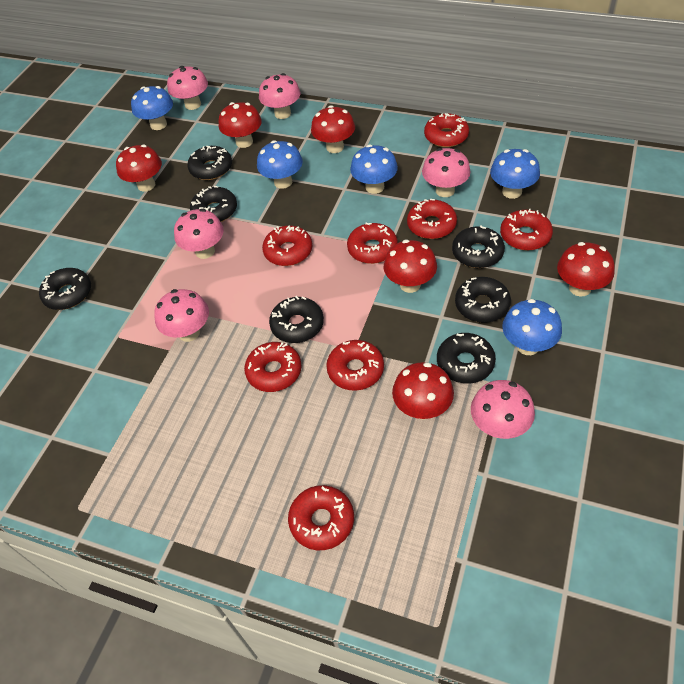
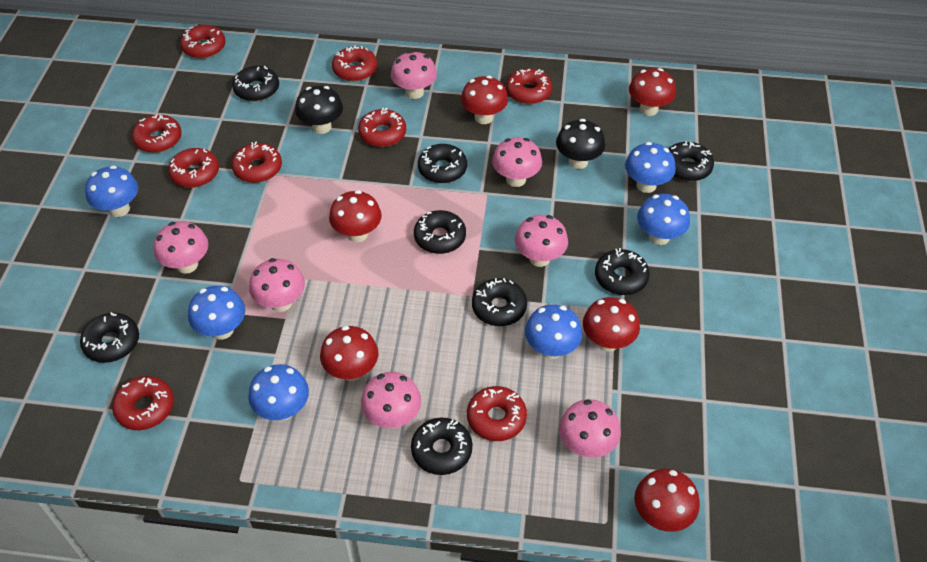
black donut: 7 -> 8
black mushroom: 0 -> 2
blue mushroom: 5 -> 6
pink mushroom: 6 -> 7
red donut: 8 -> 9

